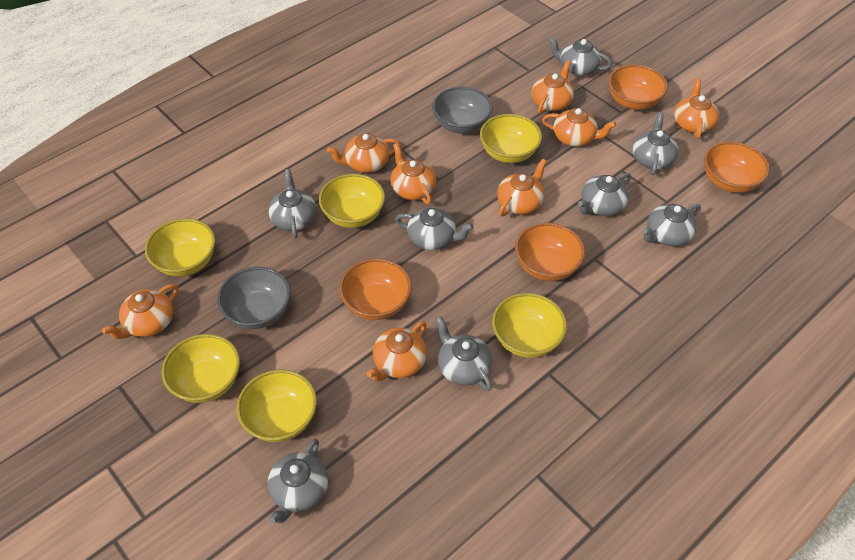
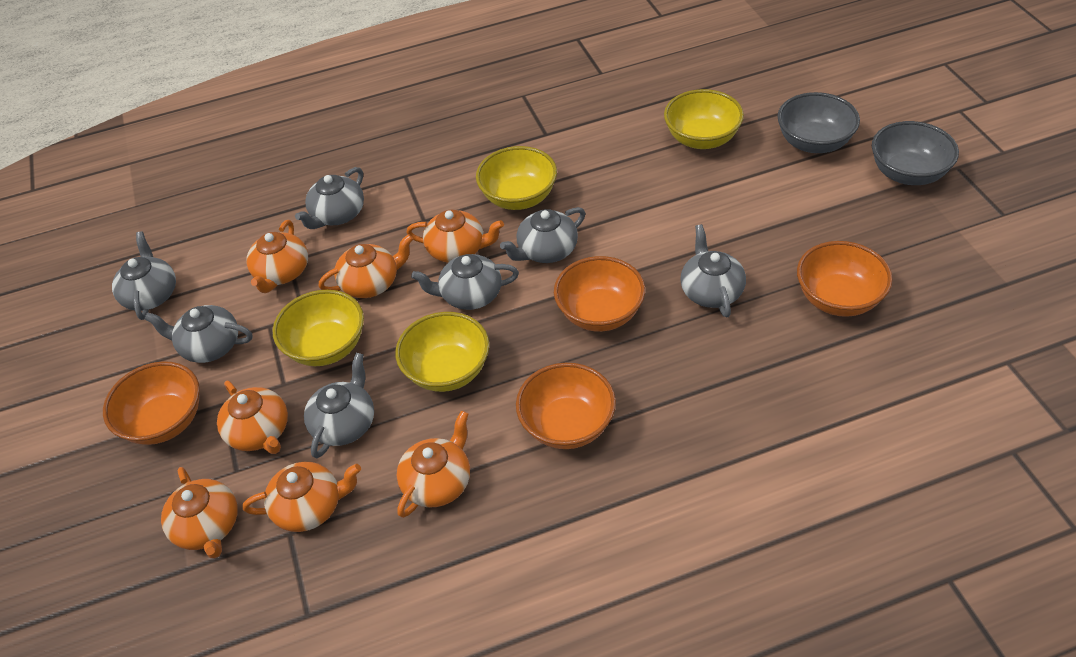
grey teapot: 8 -> 7
orange teapot: 8 -> 7
yellow bowl: 6 -> 4

